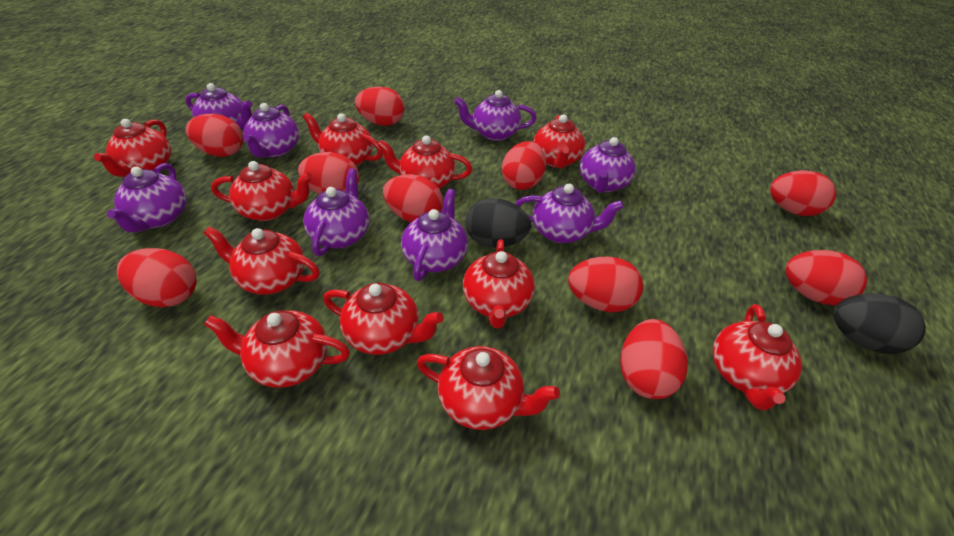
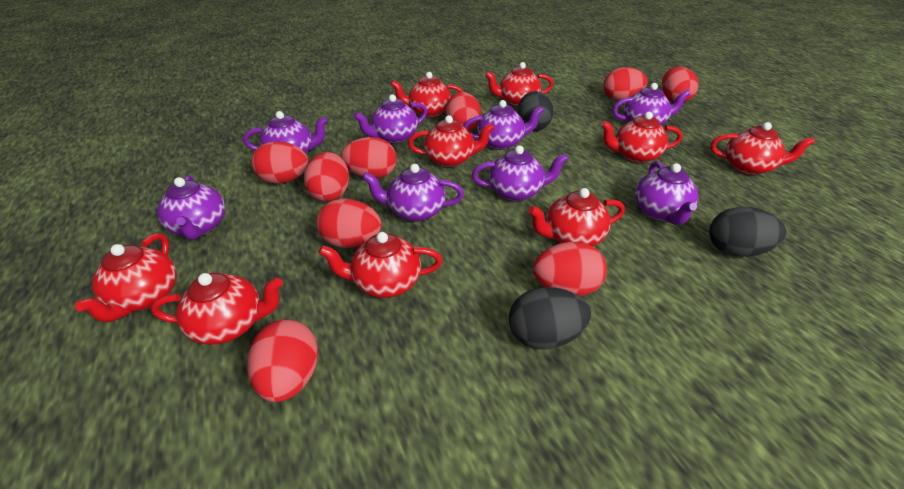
black egg: 2 -> 3
red egg: 10 -> 9
red teapot: 11 -> 9

